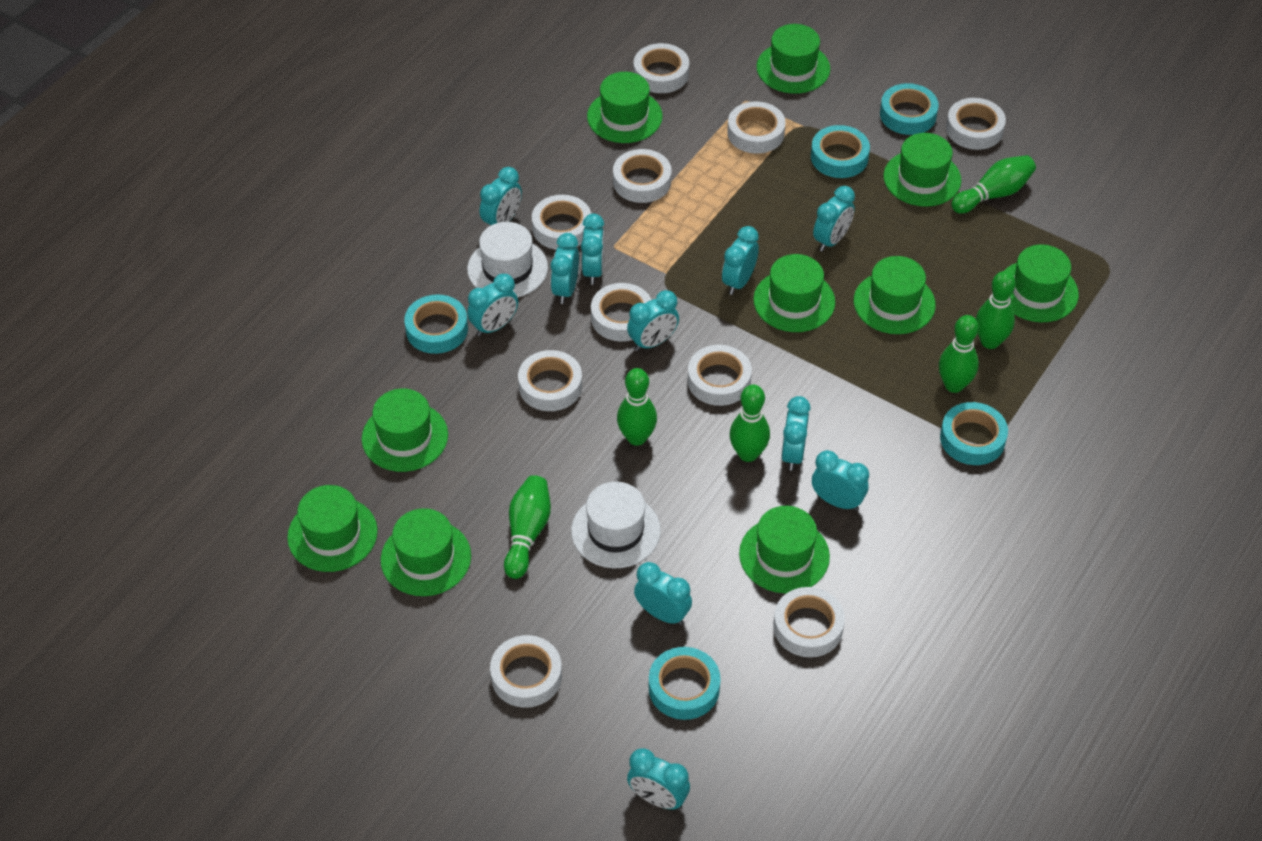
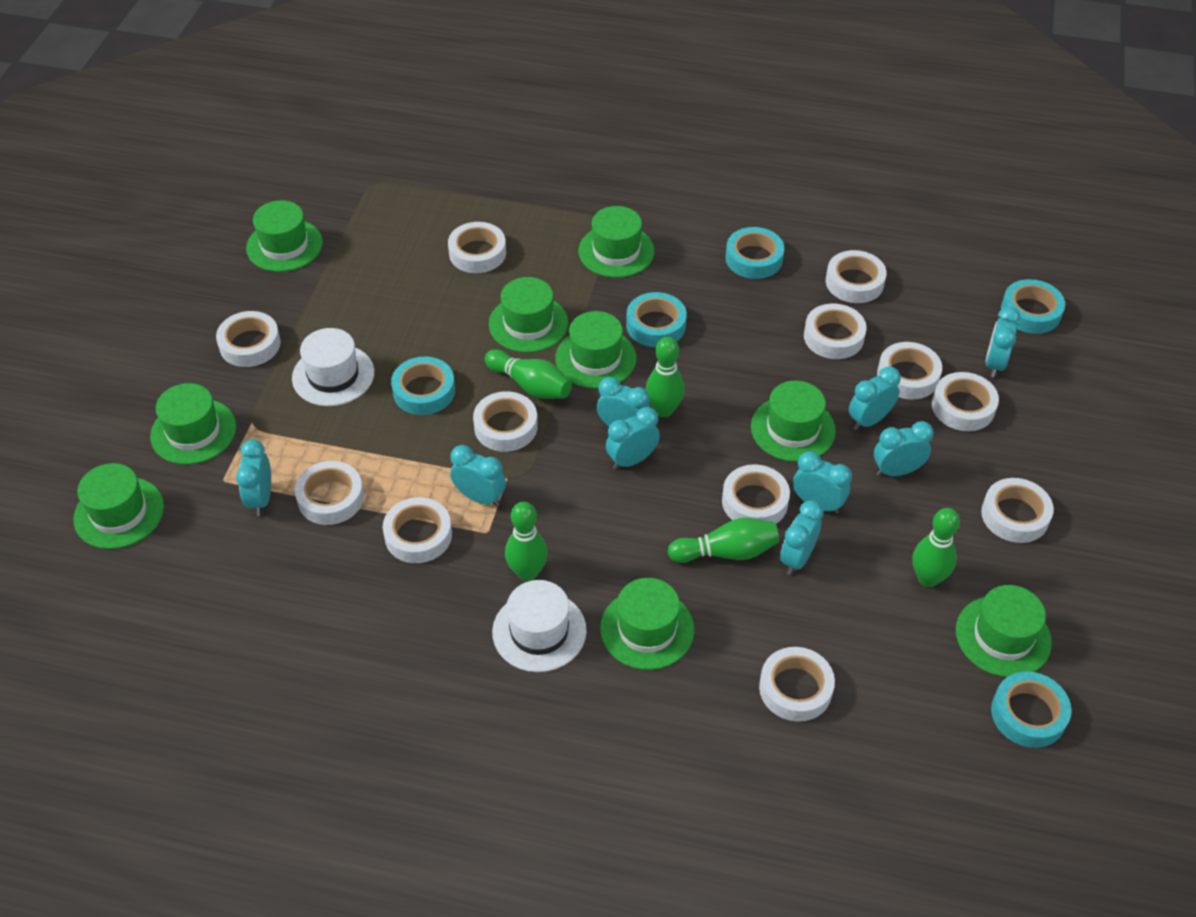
green bowling pin: 6 -> 5
green hat: 10 -> 9
turquoise clock: 11 -> 9
white tape: 10 -> 12

